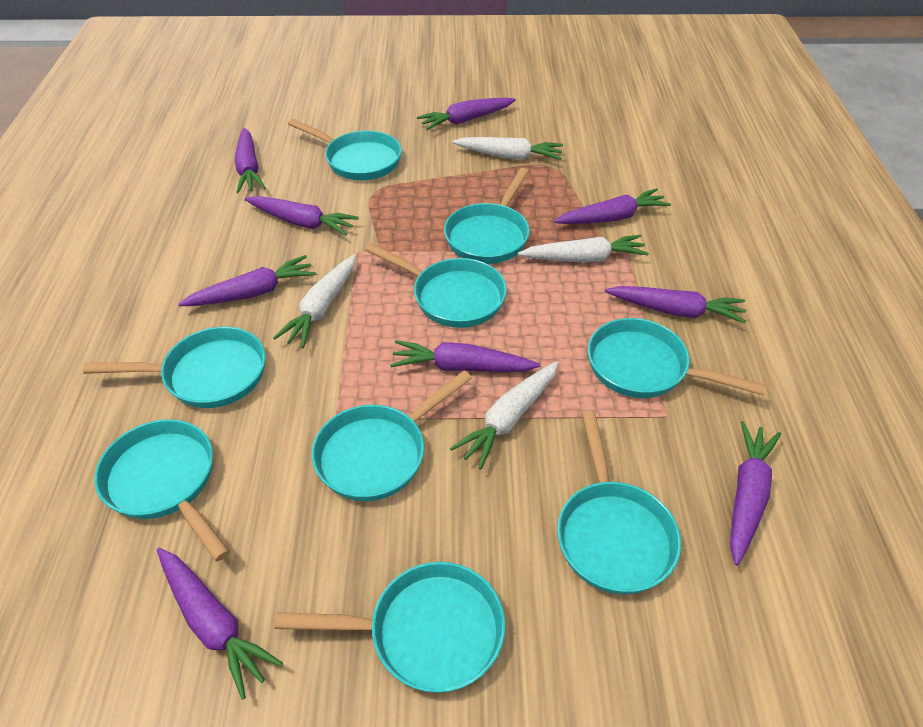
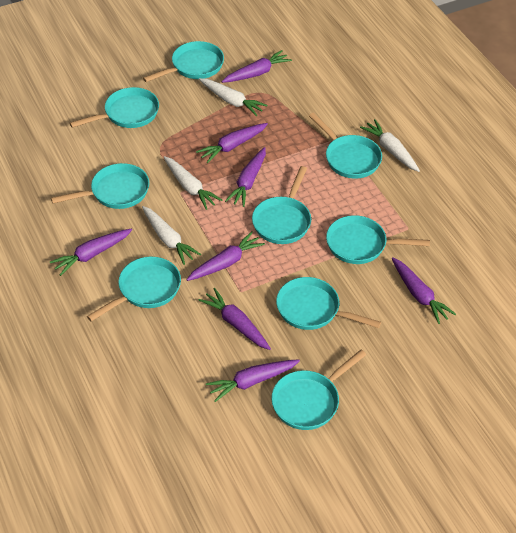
purple carrot: 9 -> 8

